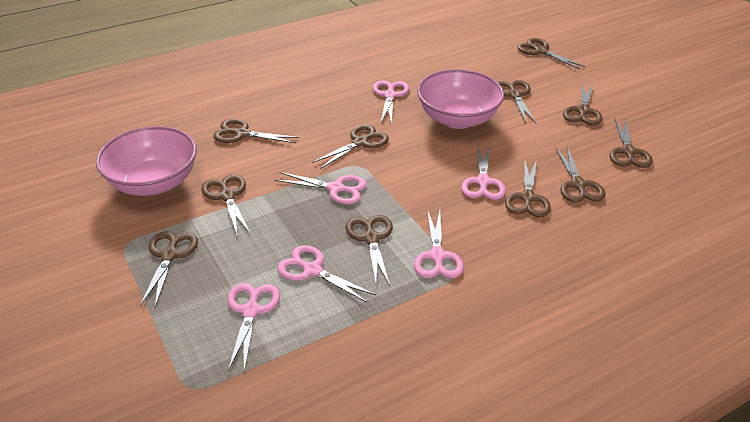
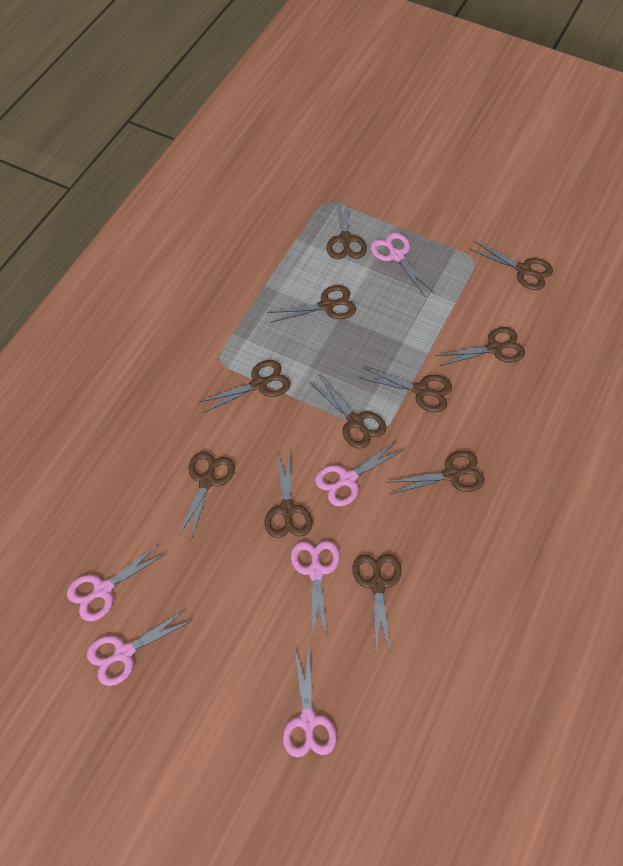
pink bowl: 2 -> 0

